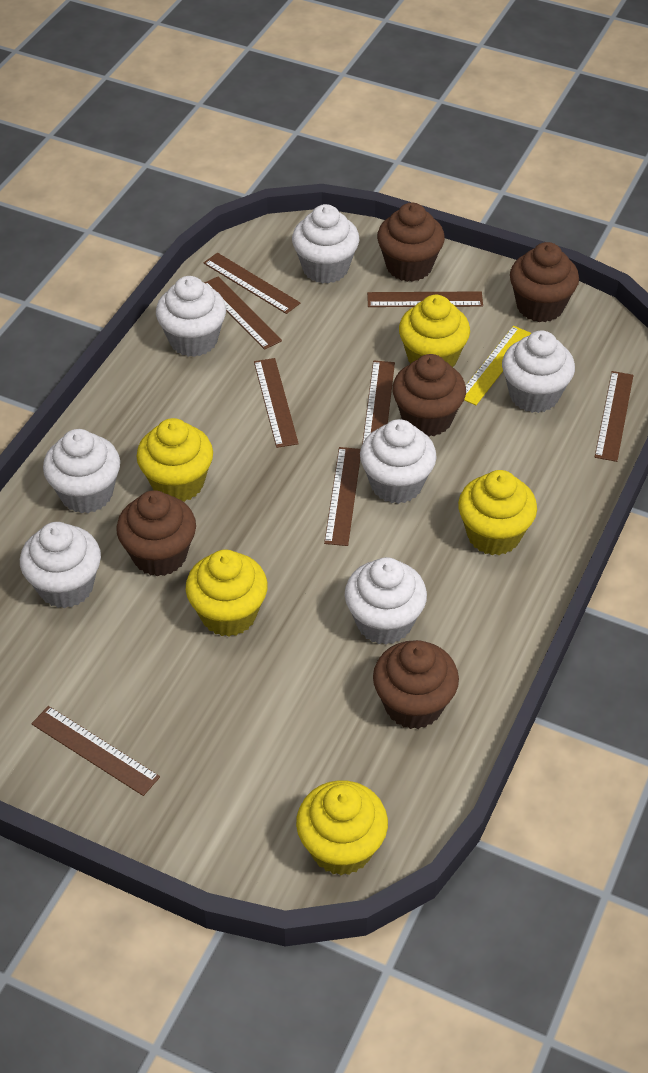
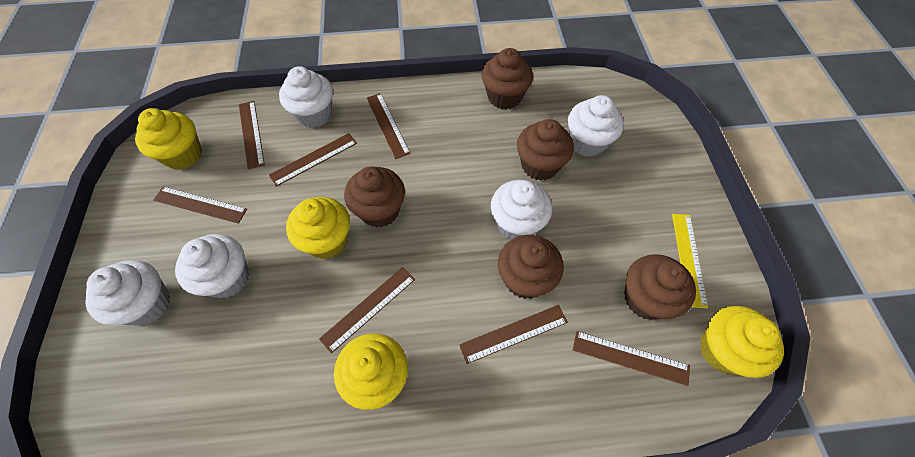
brown ruler: 8 -> 7
white cupcake: 7 -> 5
yellow cupcake: 5 -> 4

